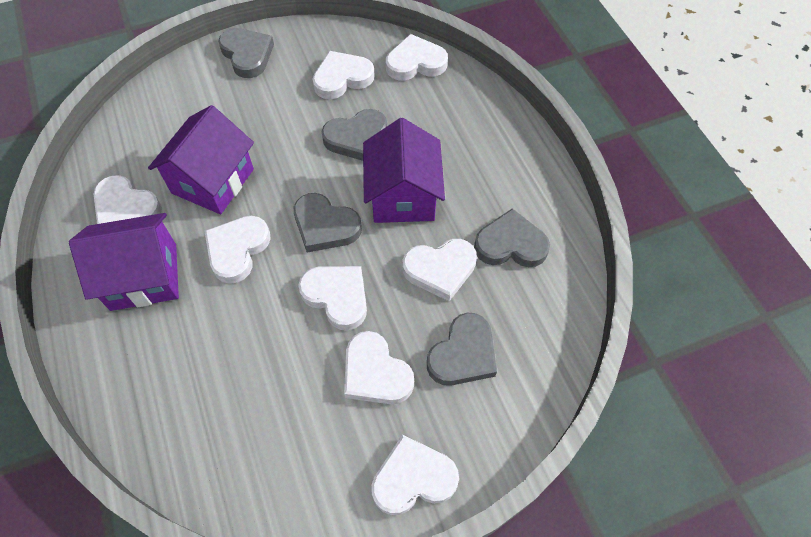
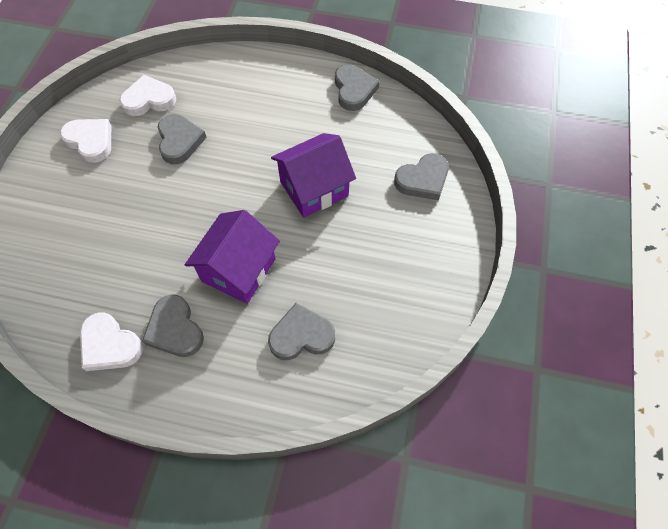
purple house: 3 -> 2
white heart: 8 -> 3

